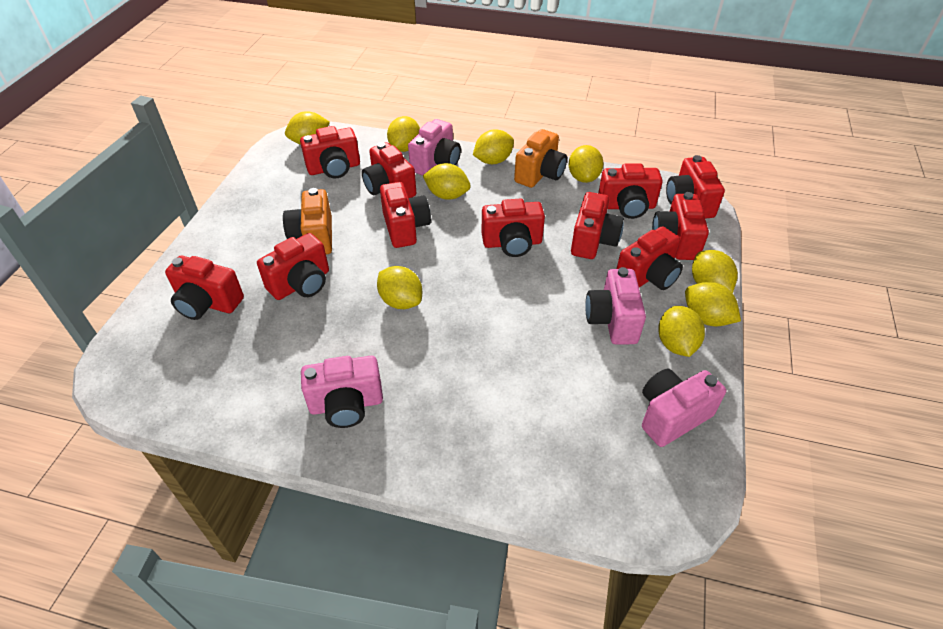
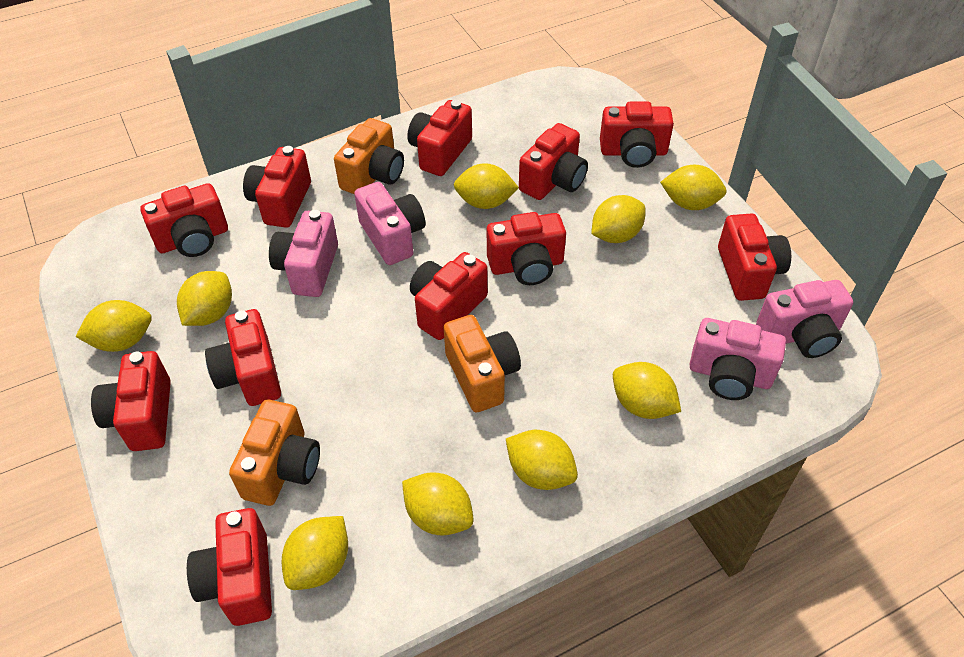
orange camera: 2 -> 3

